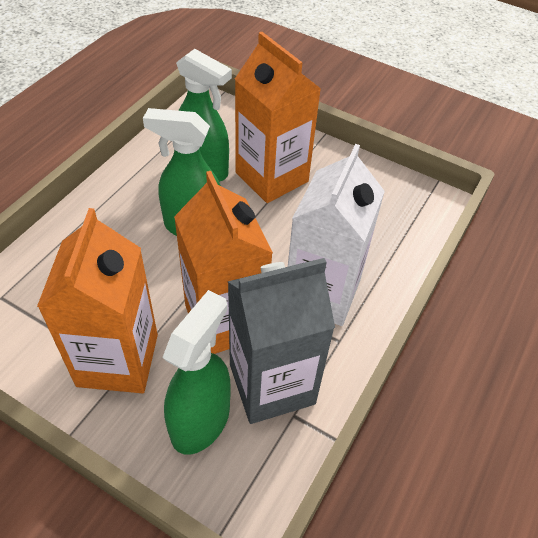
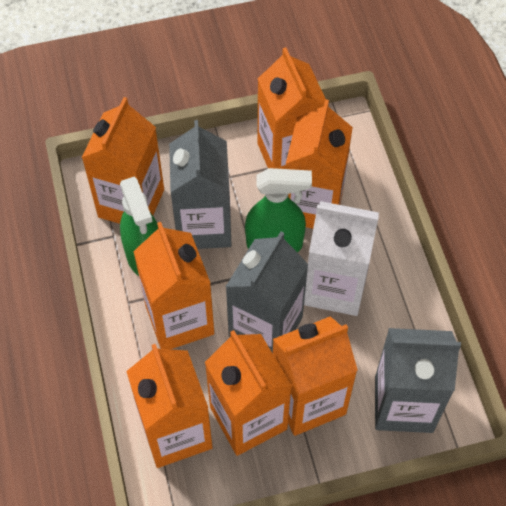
green spray bottle: 3 -> 2
grey carton: 1 -> 3
orange carton: 3 -> 7

